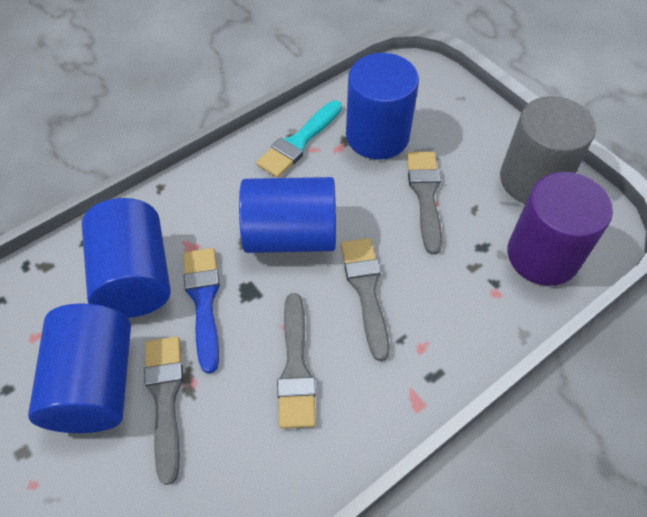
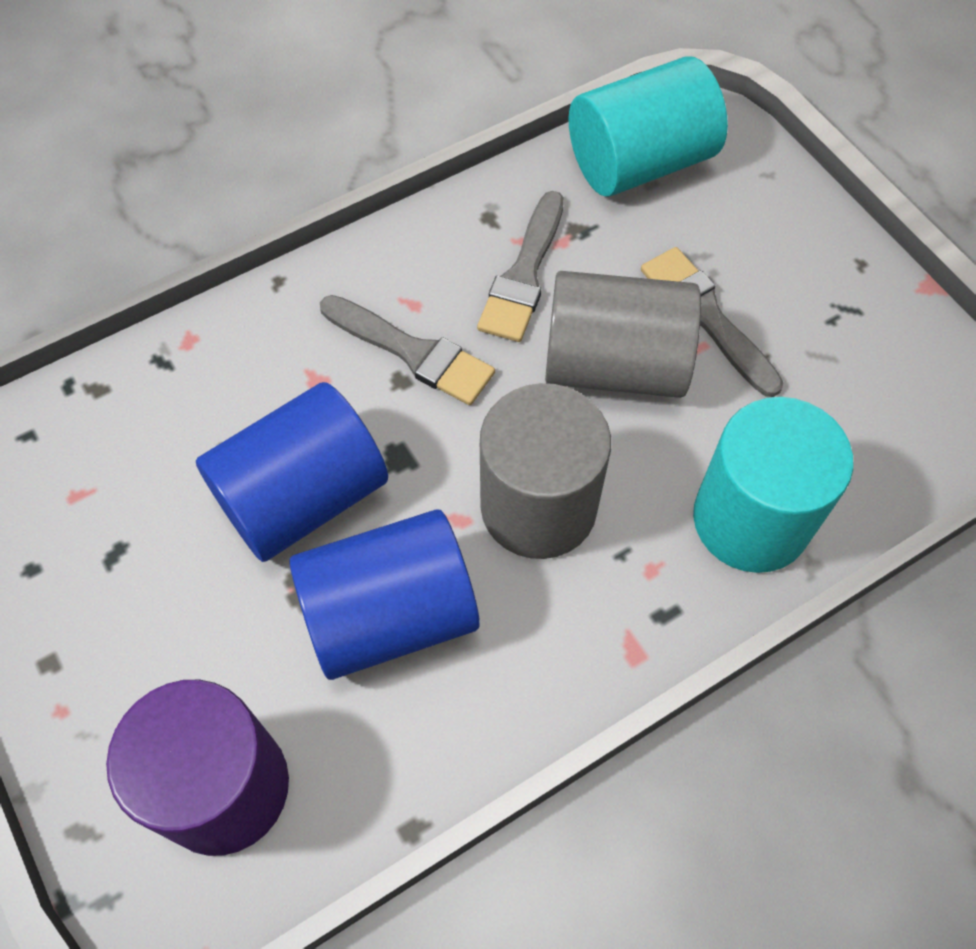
blue brush: 1 -> 0
blue cylinder: 4 -> 2
grey brush: 4 -> 3
grey cylinder: 1 -> 2
turquoise brush: 1 -> 0
turquoise cylinder: 0 -> 2

